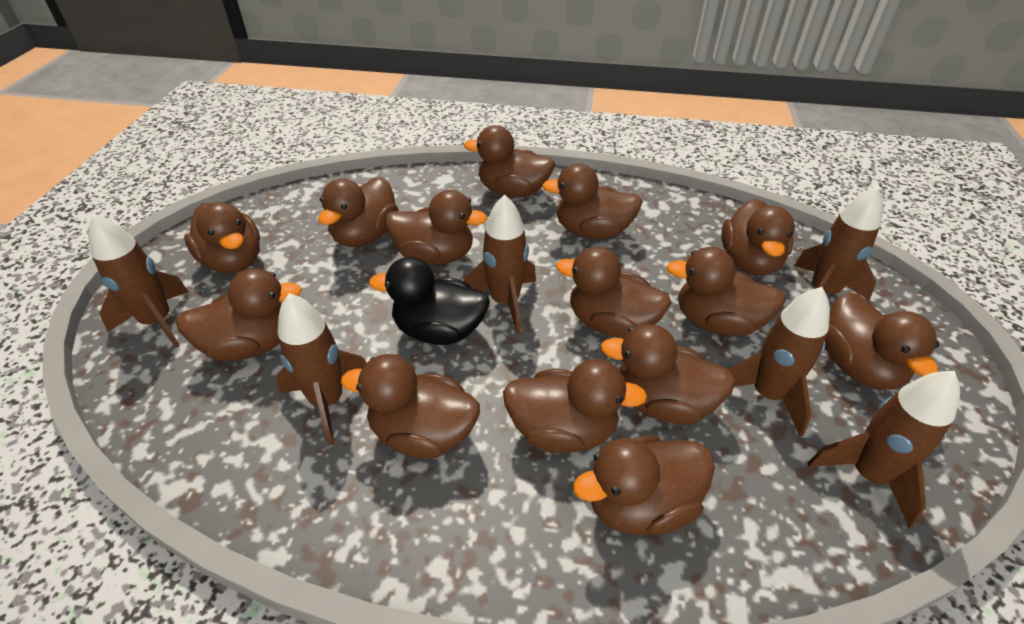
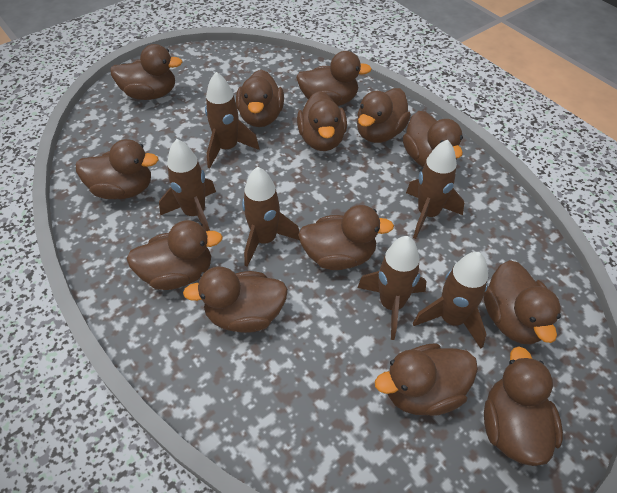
black duck: 1 -> 0
brown duck: 14 -> 13

